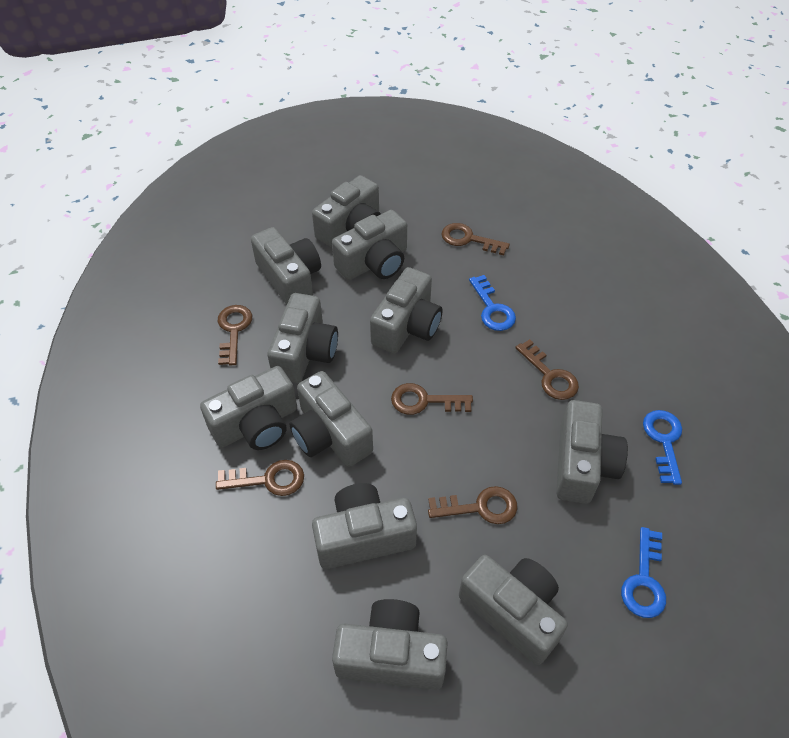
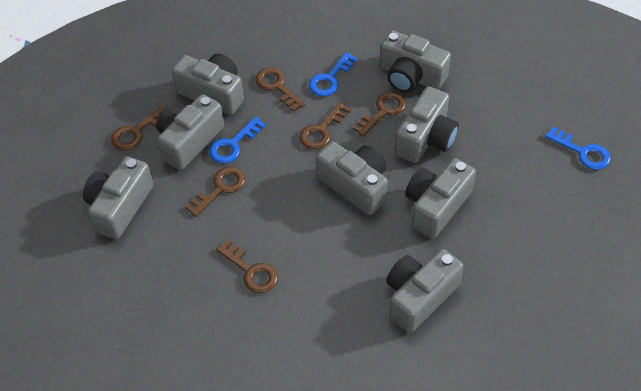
grey camera: 11 -> 8

